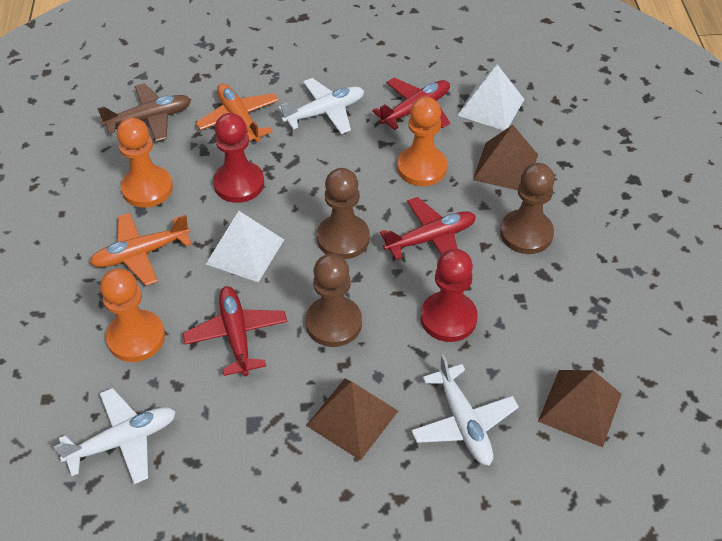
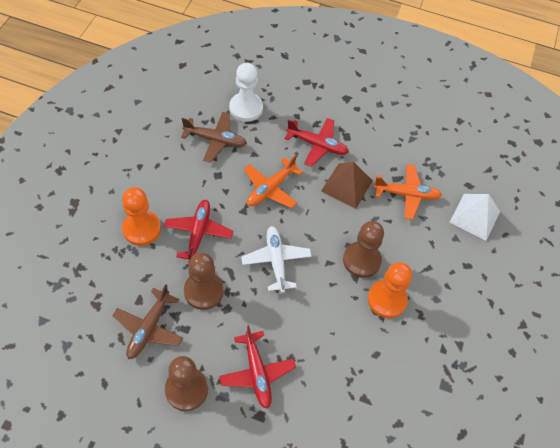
brown plane: 1 -> 2
brown pyramid: 3 -> 1
orange pawn: 3 -> 2
red pawn: 2 -> 0
white pawn: 0 -> 1
white plane: 3 -> 1
white pyramid: 2 -> 1

